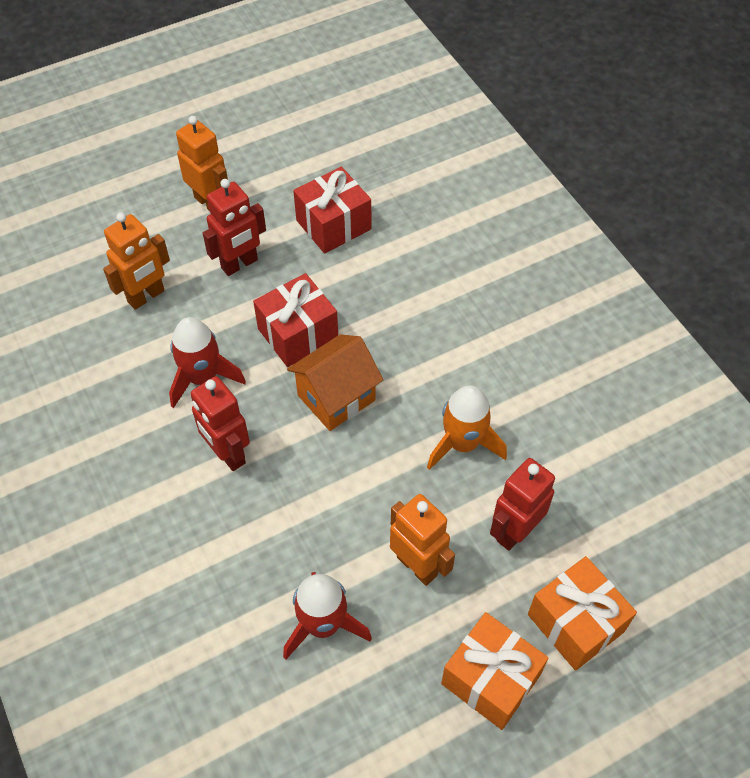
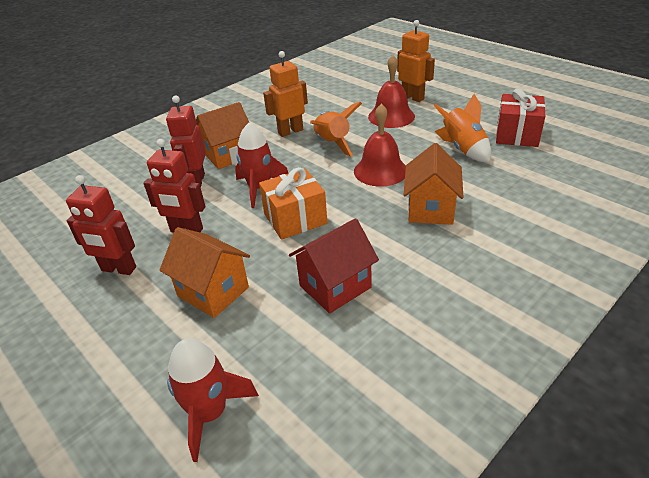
orange gift: 2 -> 1
orange house: 1 -> 3
orange robot: 3 -> 2
orange rocket: 1 -> 2
red bell: 0 -> 2
red gift: 2 -> 1
red house: 0 -> 1

